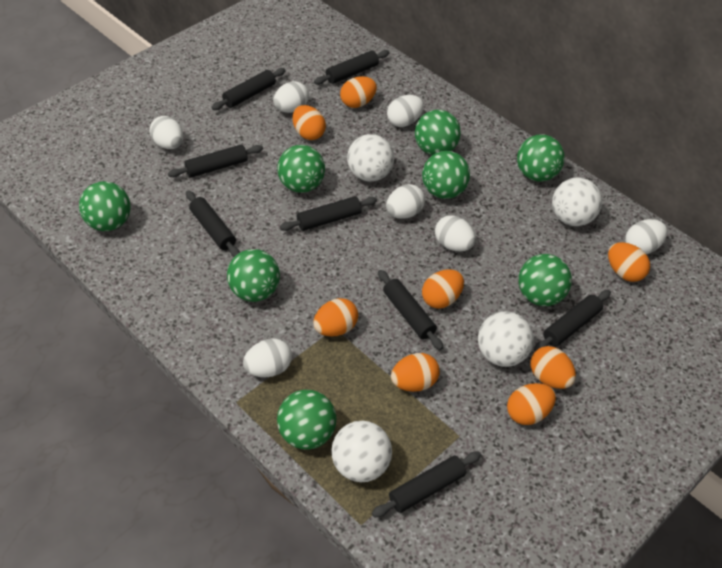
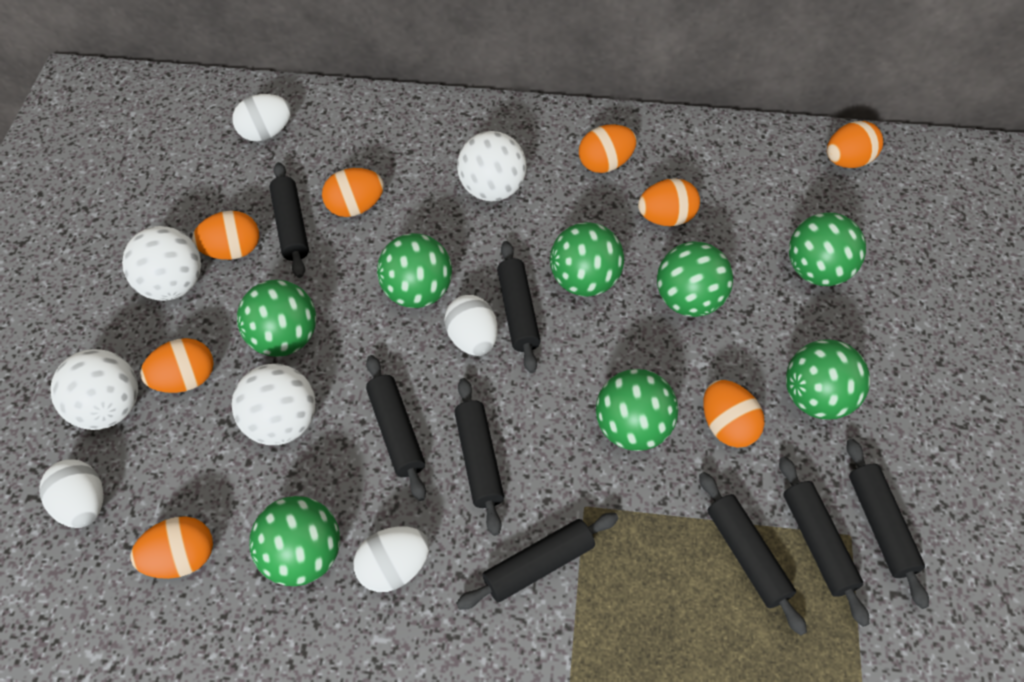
white egg: 7 -> 4

